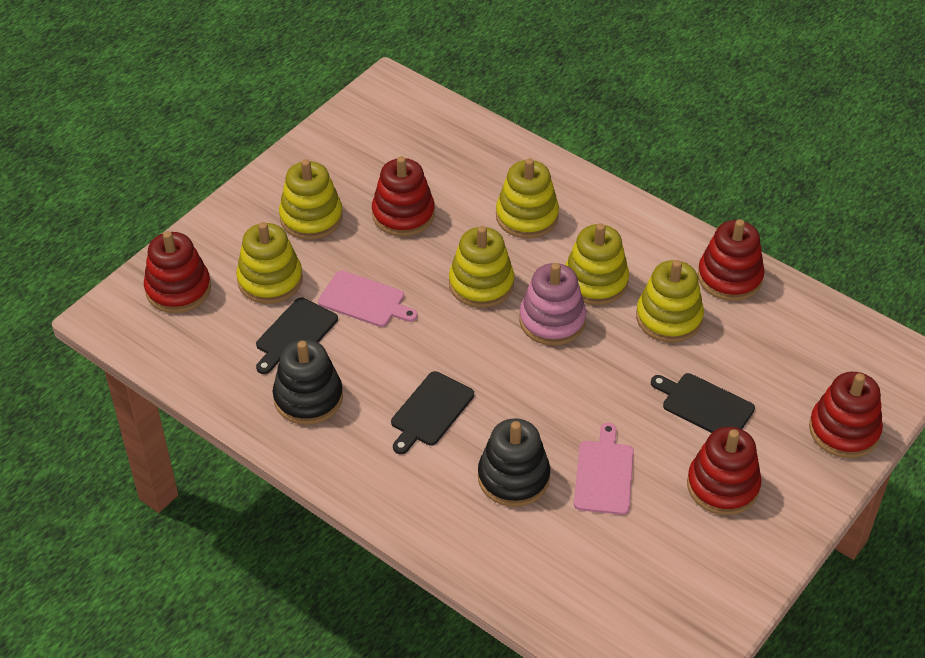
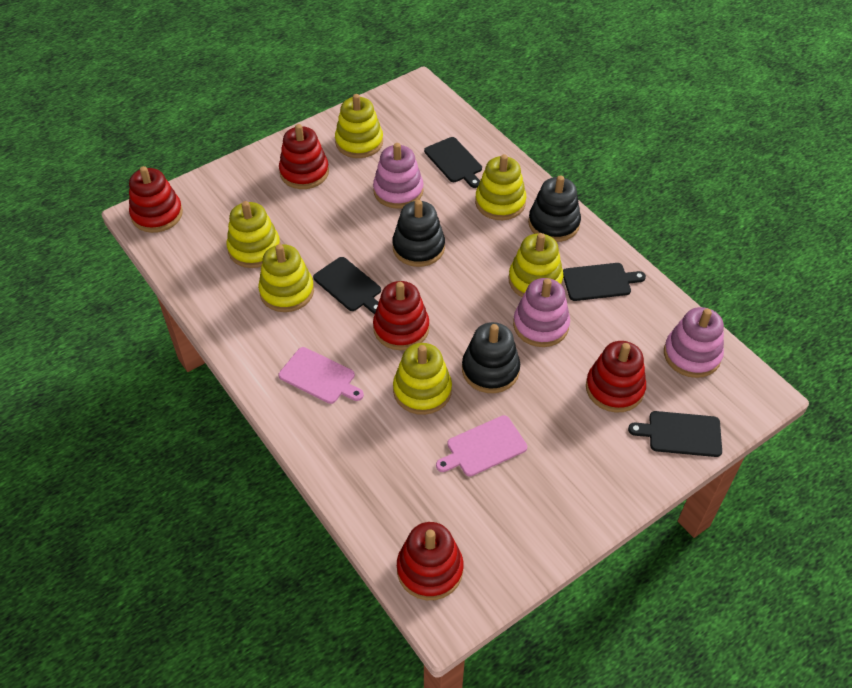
black cutting board: 3 -> 4
black stacking toy: 2 -> 3
pink stacking toy: 1 -> 3

